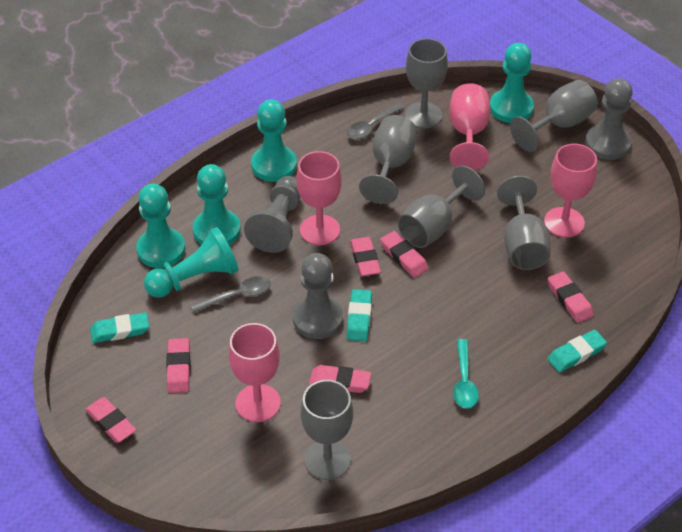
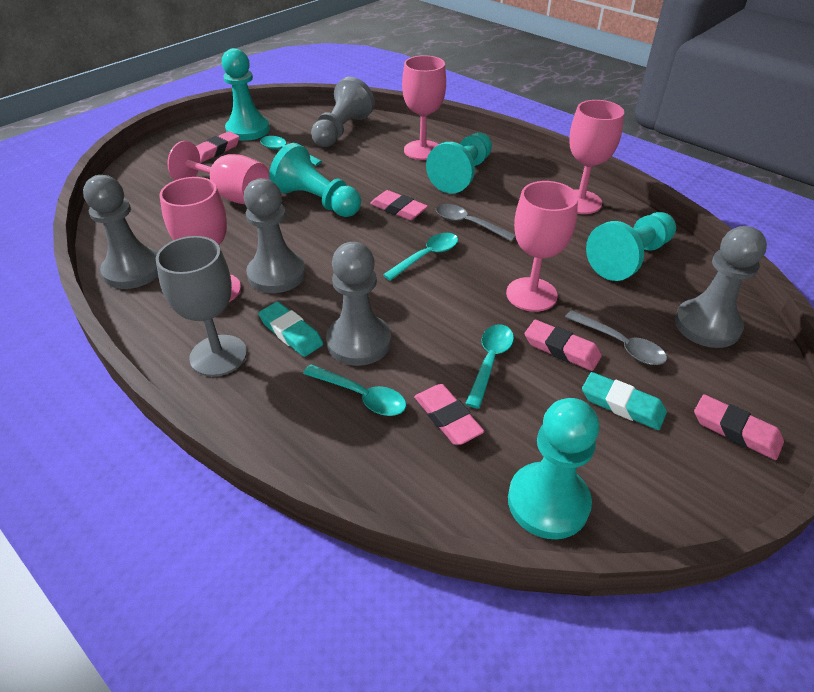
grey goblet: 6 -> 1
grey pawn: 3 -> 5
pink eraser: 6 -> 5
pink goblet: 4 -> 5
turquoise eraser: 3 -> 2
turquoise spoon: 1 -> 4

